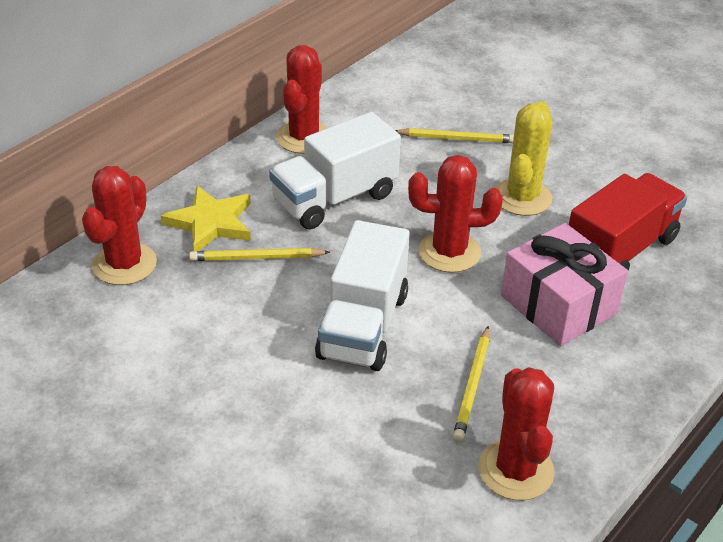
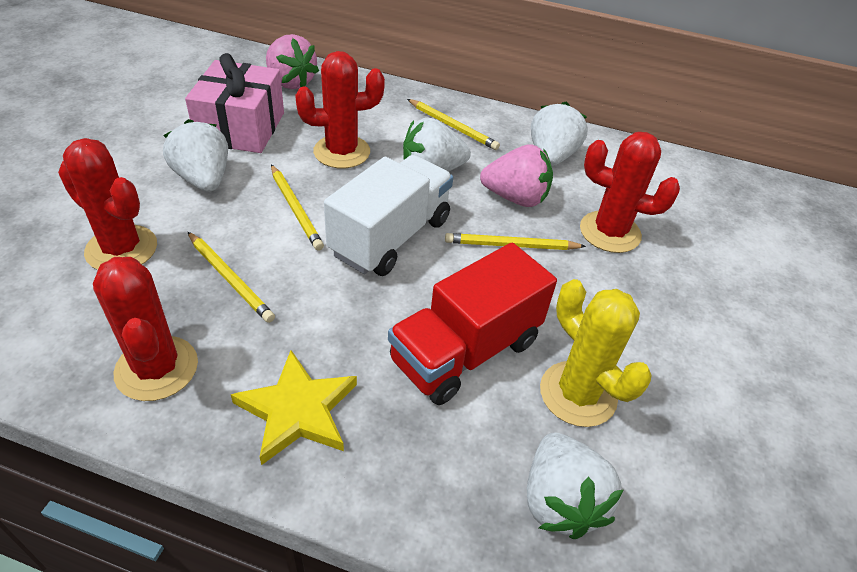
pink strawberry: 0 -> 2
white strawberry: 0 -> 4
white truck: 2 -> 1
yellow pencil: 3 -> 4

